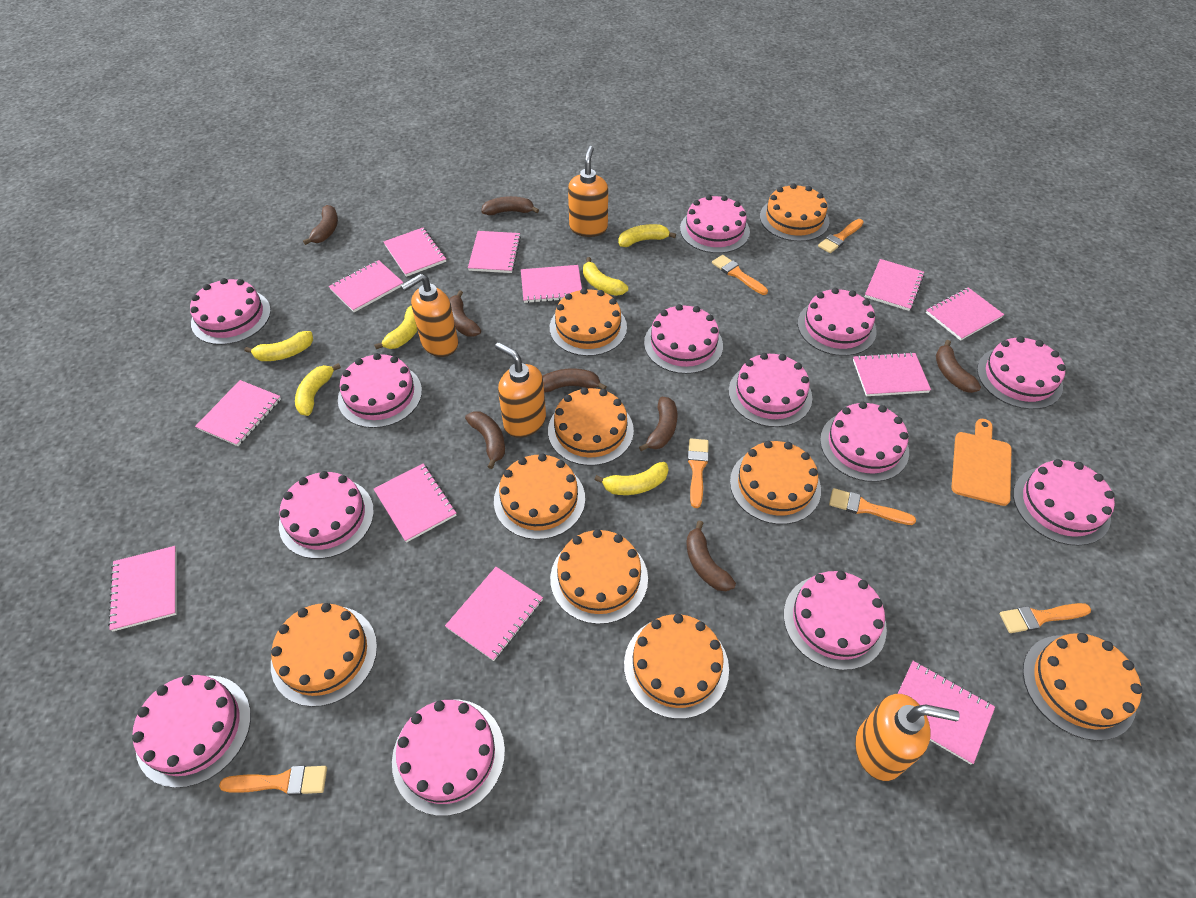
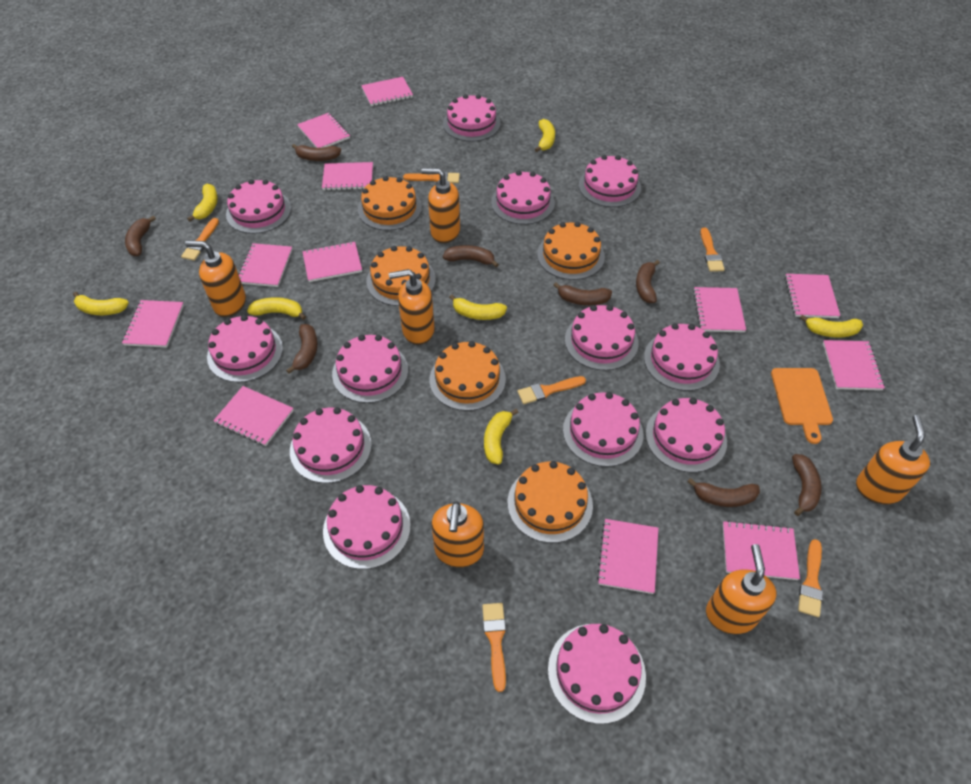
orange cake: 9 -> 5
orange soap dispenser: 4 -> 6
yellow banana: 6 -> 7

